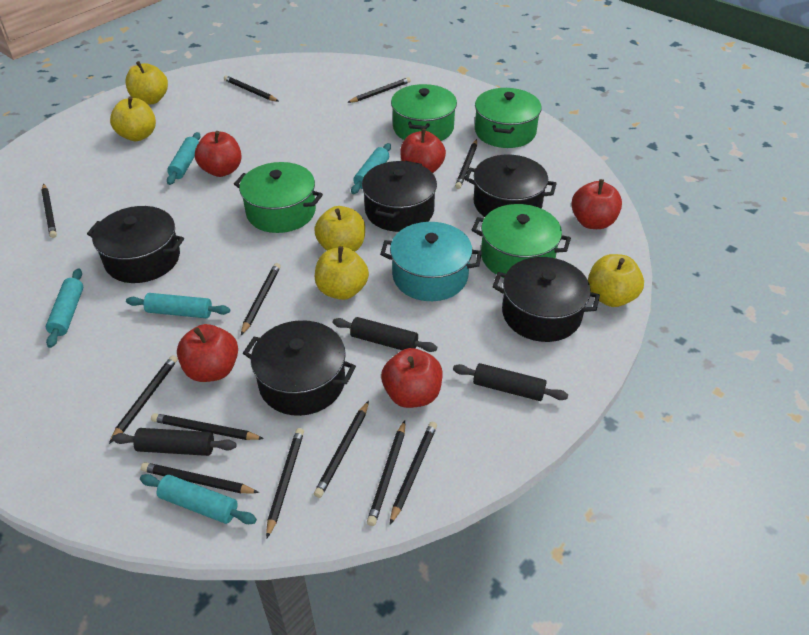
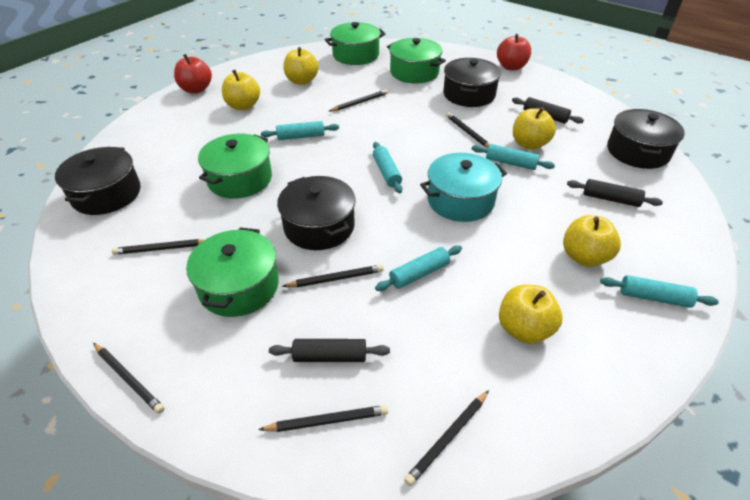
black pencil: 12 -> 7
black pot: 5 -> 4
red apple: 5 -> 2

